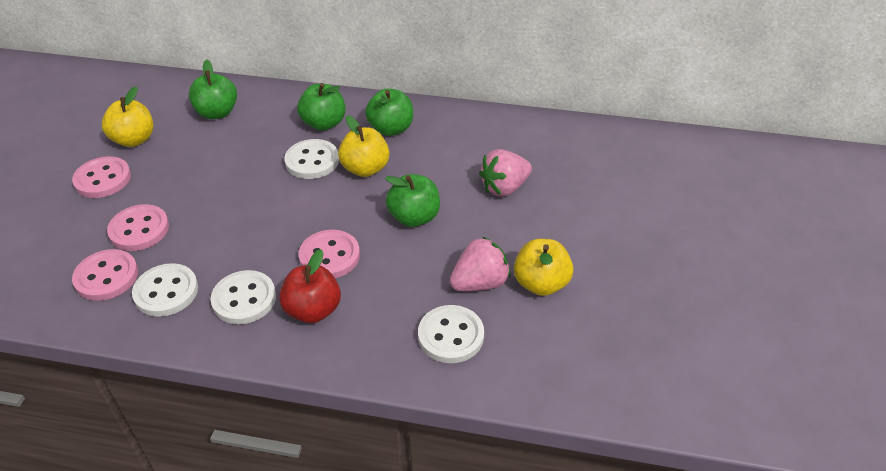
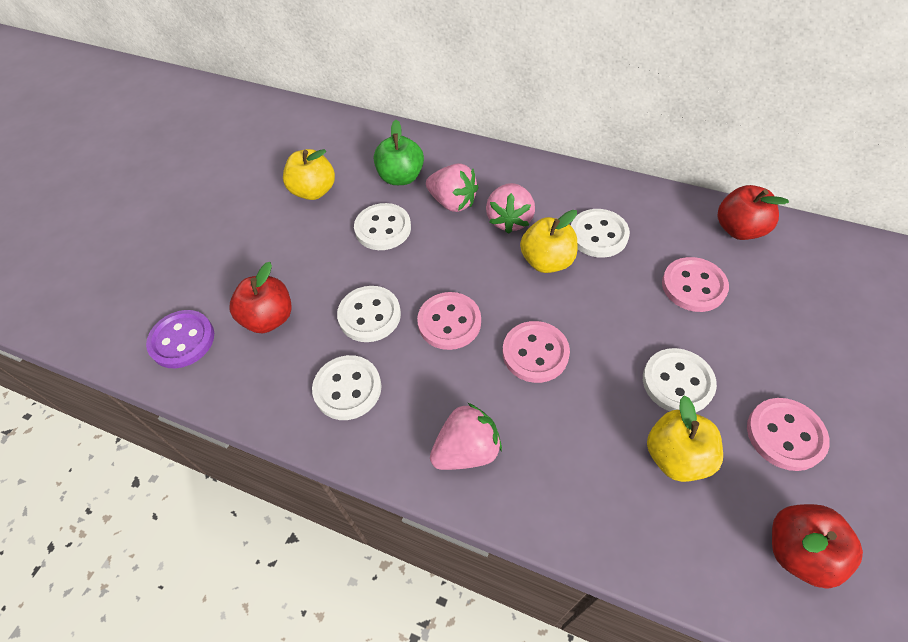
green apple: 4 -> 1
pink strawberry: 2 -> 3
purple button: 0 -> 1
red apple: 1 -> 3
white button: 4 -> 5

